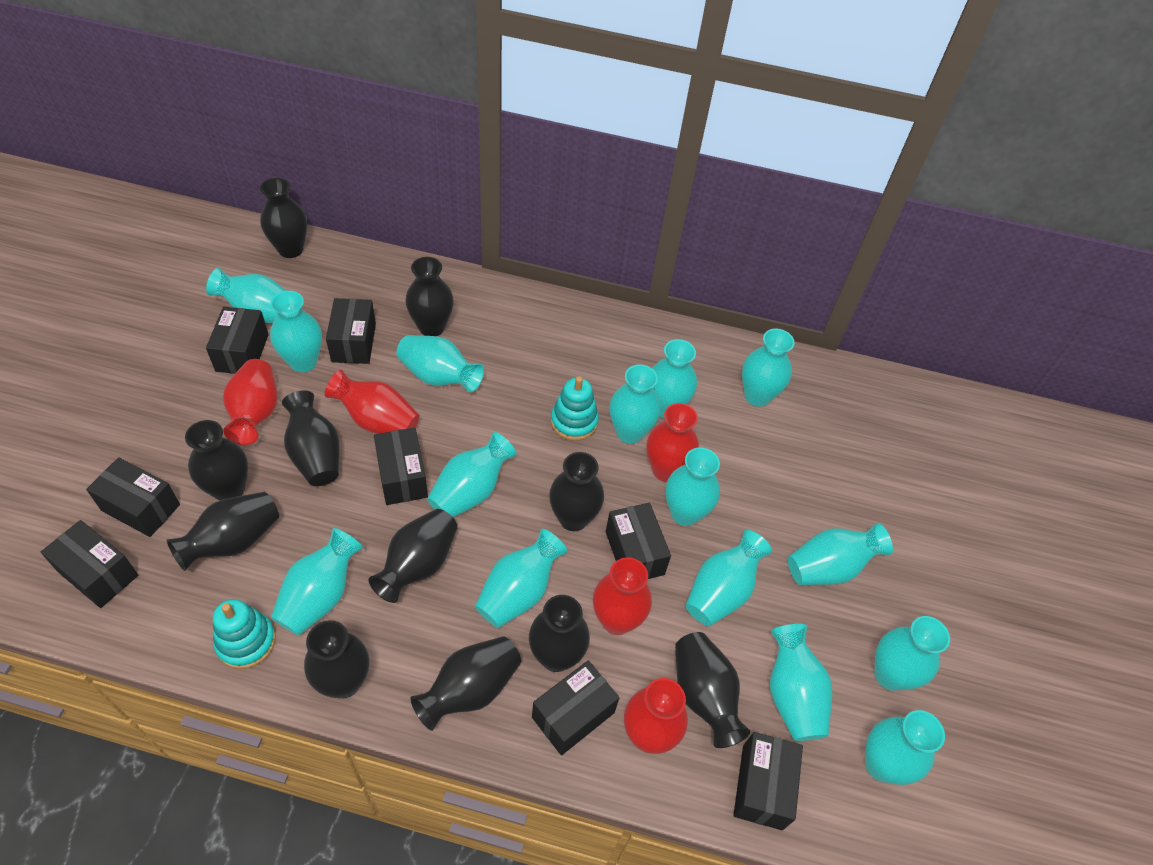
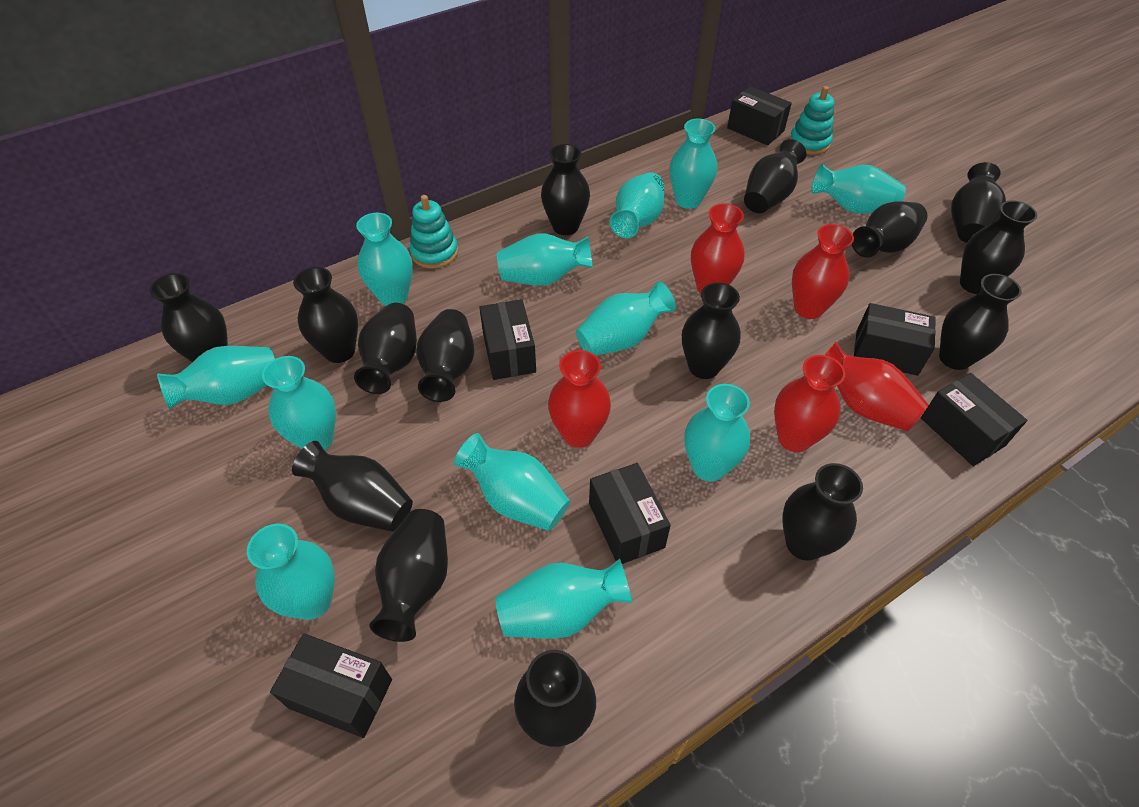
black box: 8 -> 6
black vase: 11 -> 15
turquoise vase: 15 -> 12

